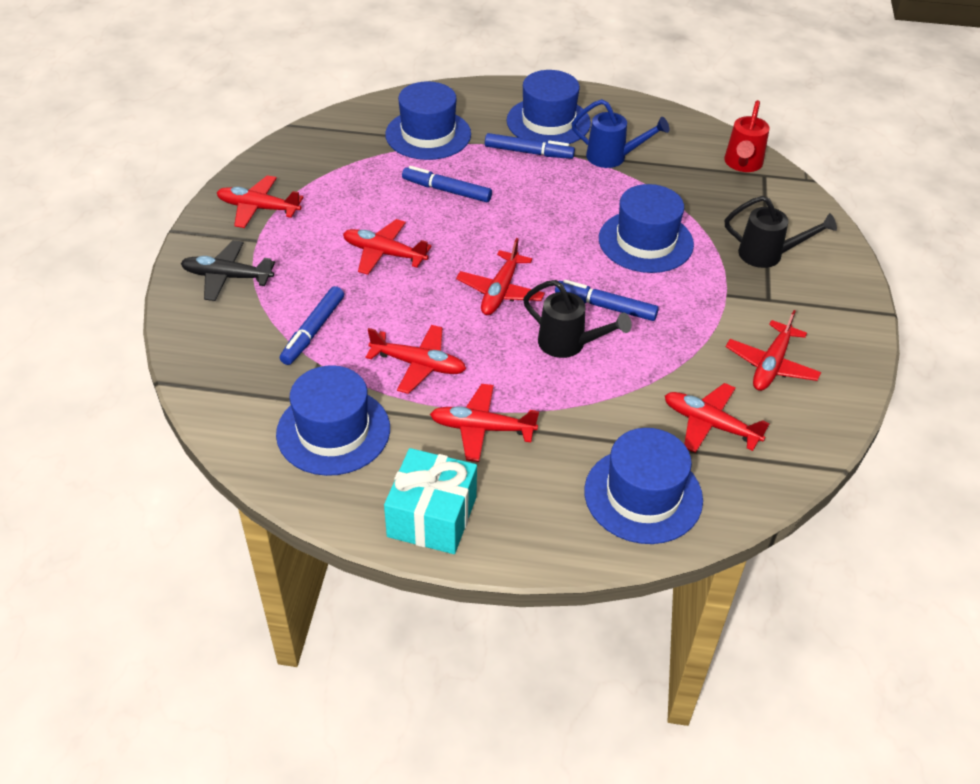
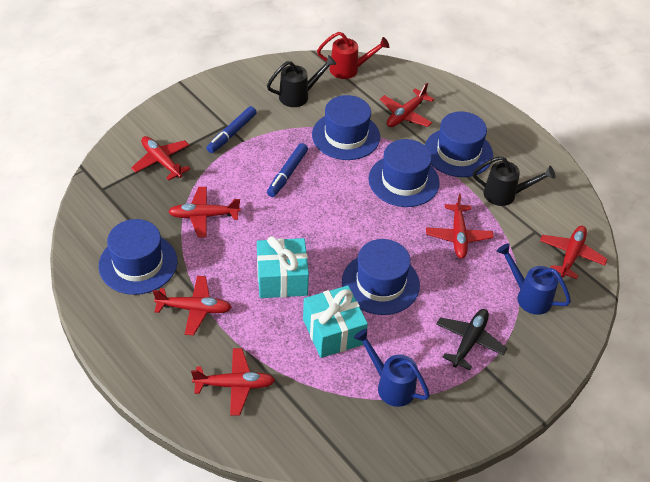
blue marker: 4 -> 2
blue watering can: 1 -> 2
turquoise gift: 1 -> 2

